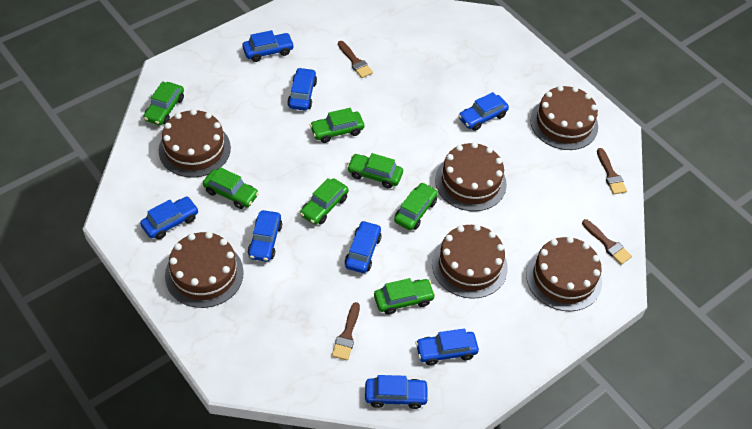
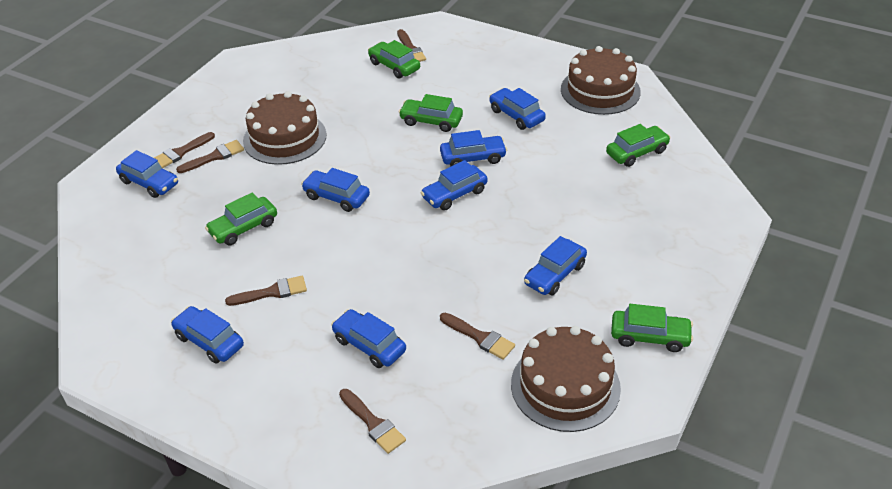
brown brush: 4 -> 6
brown cake: 6 -> 3
green car: 7 -> 5

